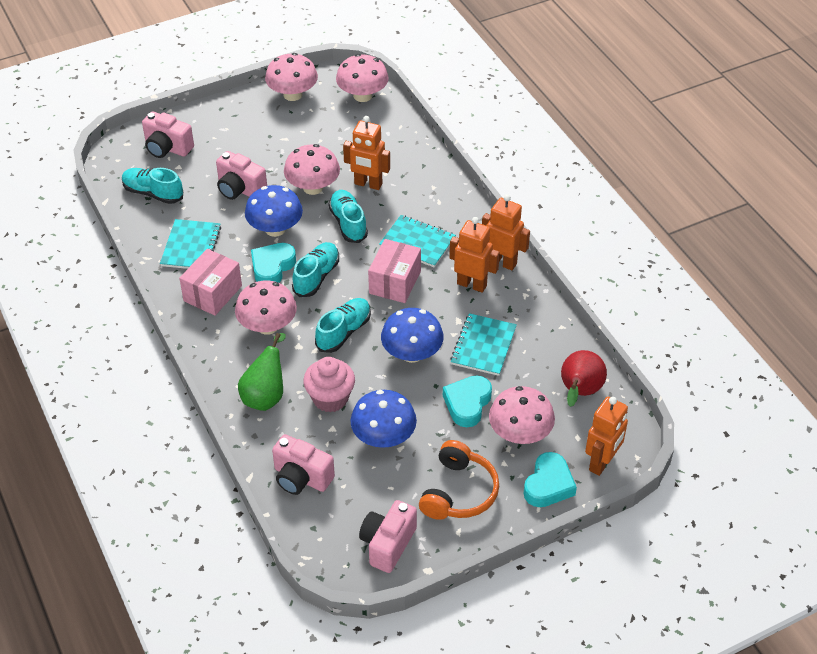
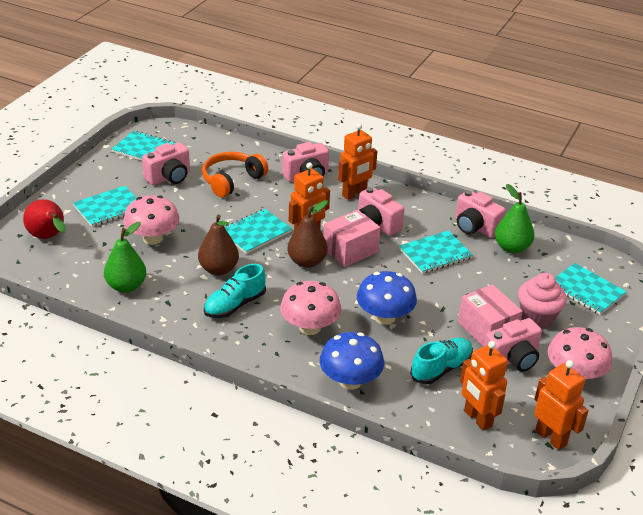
blue mushroom: 3 -> 2
brown pear: 0 -> 2
green pear: 1 -> 2
pink camera: 4 -> 5
pink mushroom: 5 -> 3
turquoise heart: 3 -> 0
turquoise notebook: 3 -> 5
turquoise shoe: 4 -> 2

